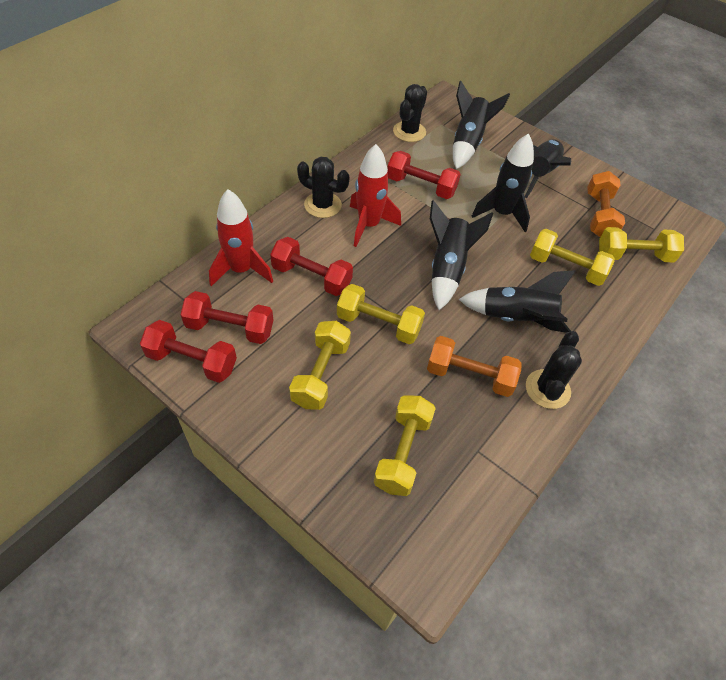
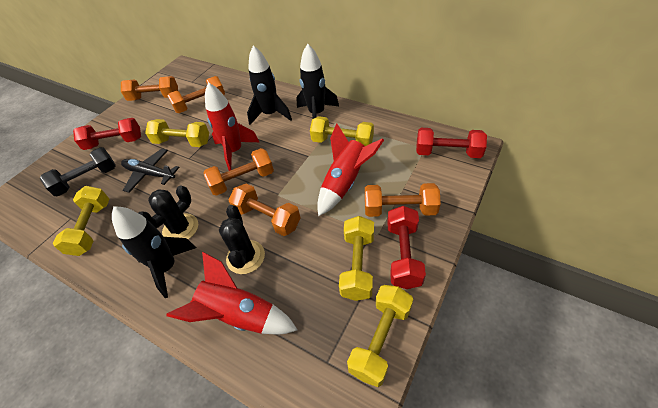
black cactus: 3 -> 2
black dumbbell: 0 -> 1
black plane: 0 -> 1
black rocket: 5 -> 3
orange dumbbell: 2 -> 5
red dumbbell: 4 -> 3
red rocket: 2 -> 3

